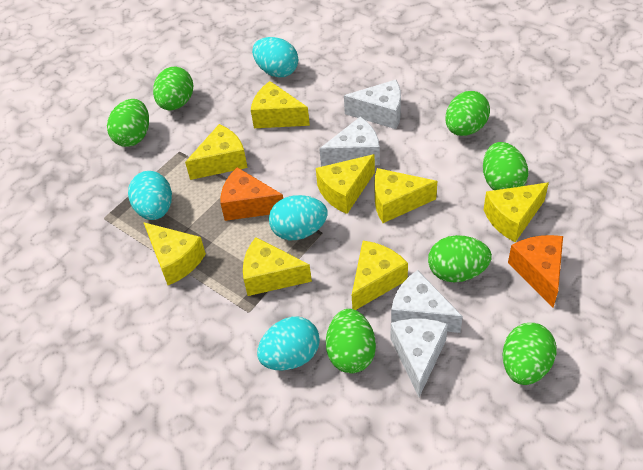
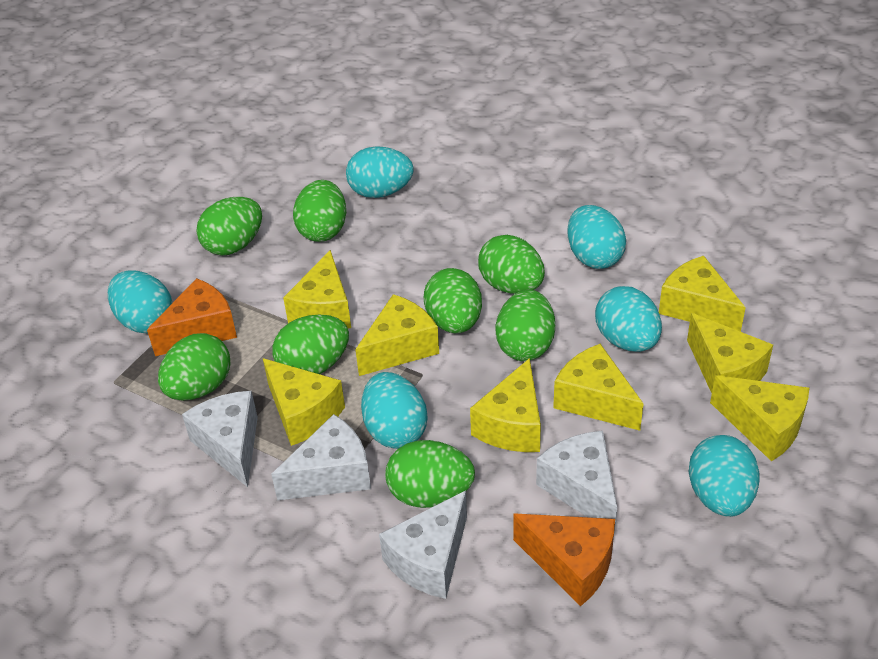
green egg: 7 -> 8
turquoise egg: 4 -> 6

